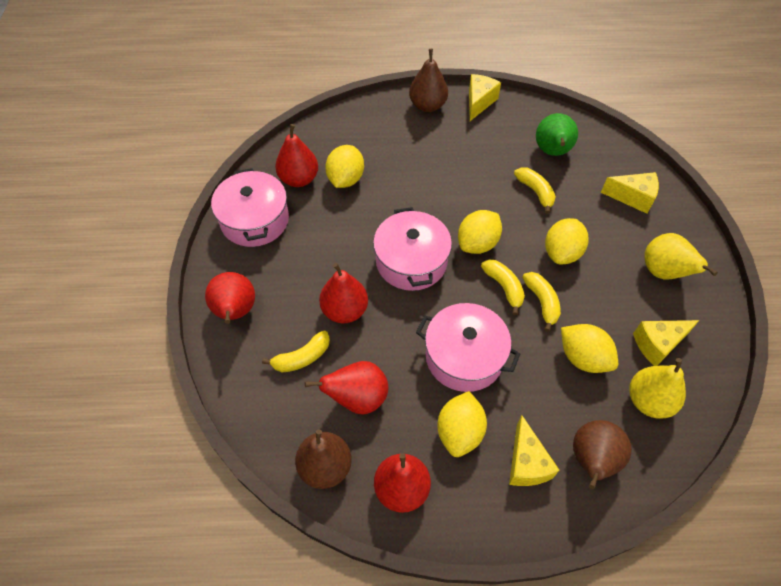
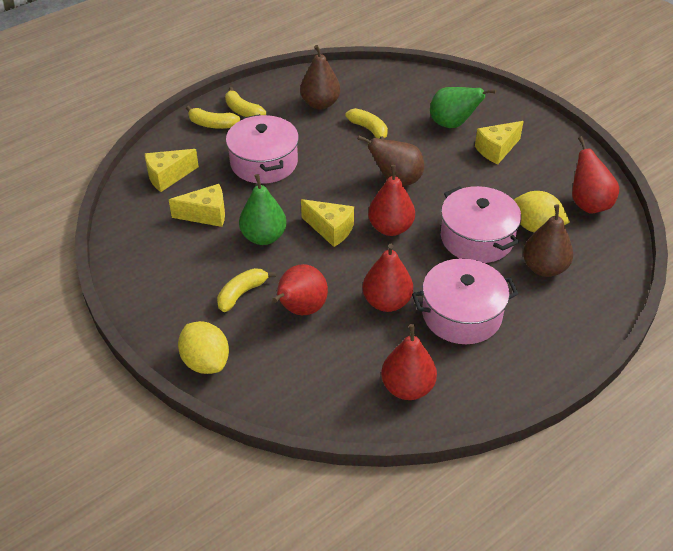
green pear: 1 -> 2
yellow lemon: 5 -> 2
yellow pear: 2 -> 0

